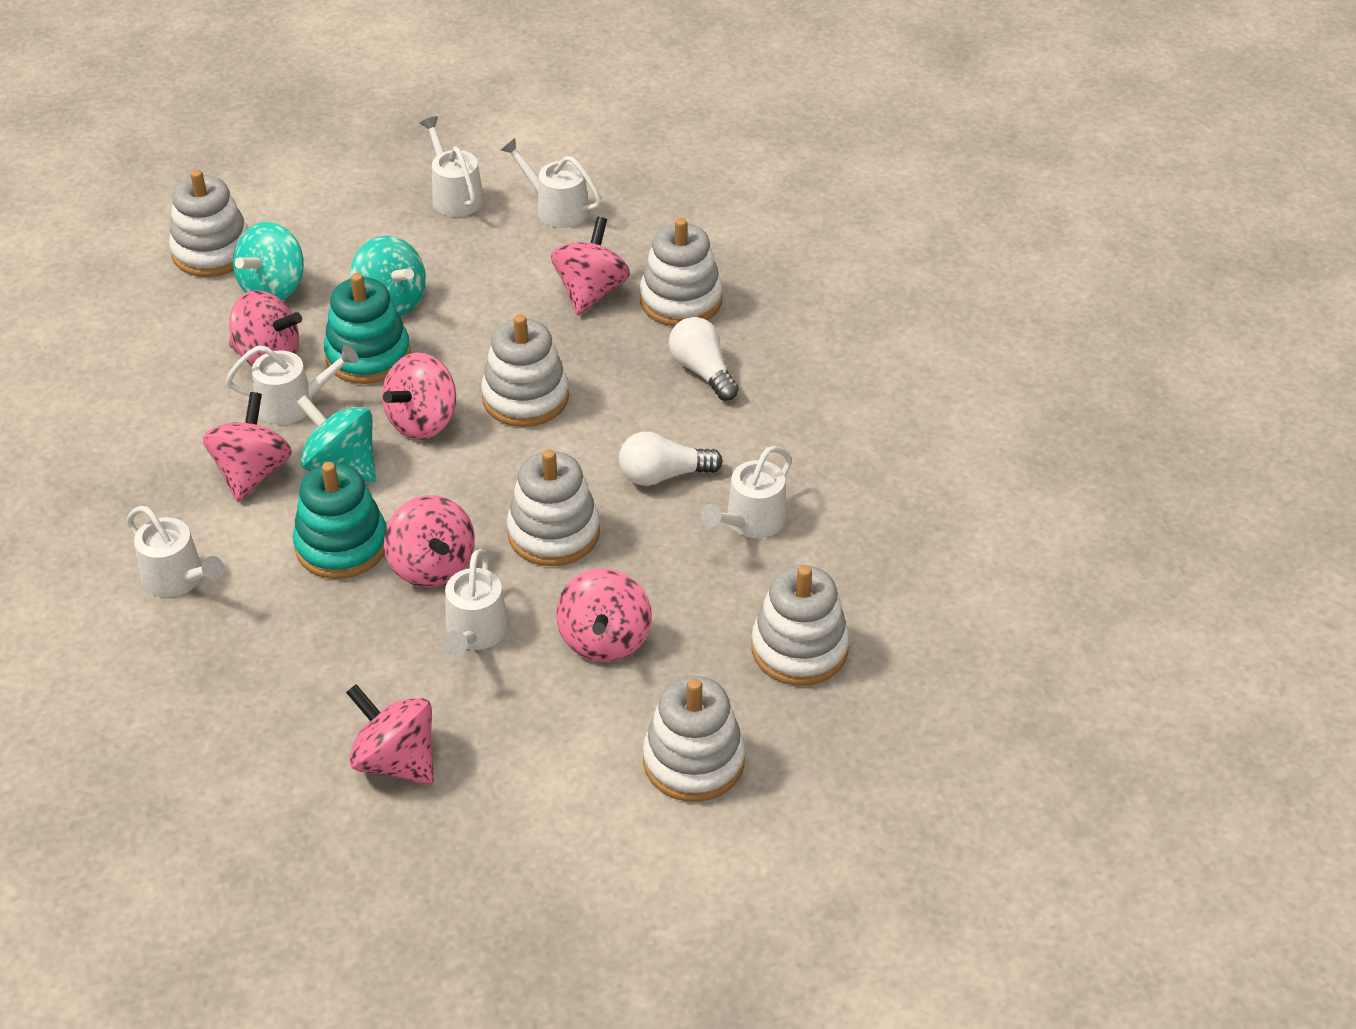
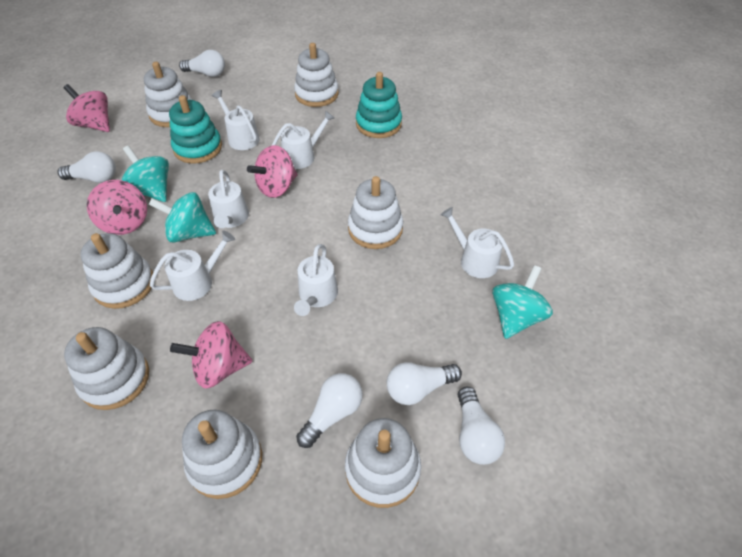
pink spinning top: 7 -> 4
white light bulb: 2 -> 5
white stacking toy: 6 -> 7

